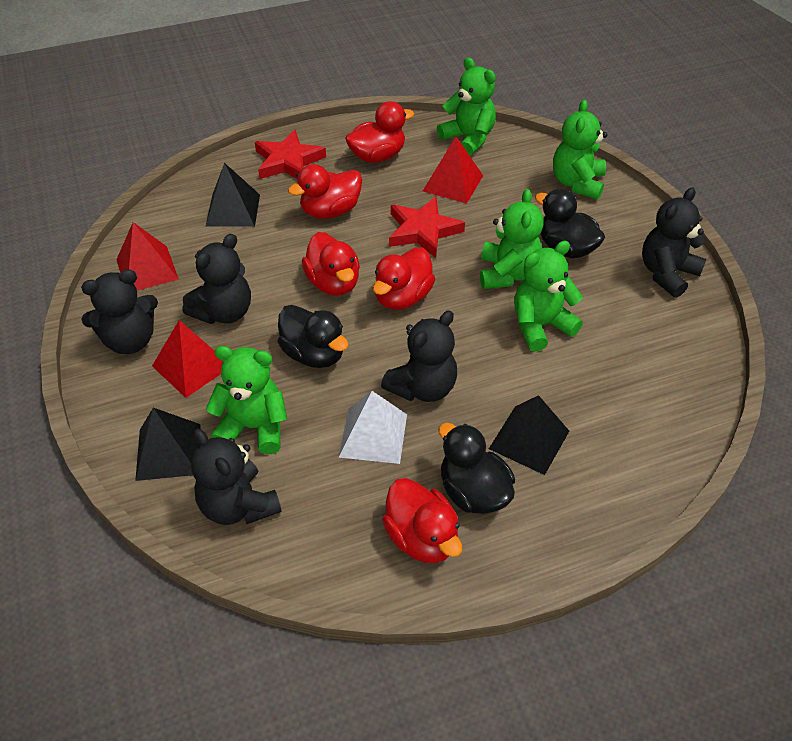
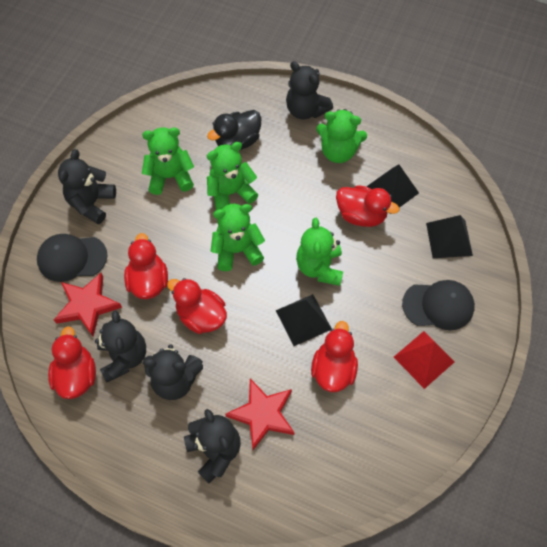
black cap: 0 -> 2
black duck: 3 -> 1
red pyramid: 3 -> 1
white pyramid: 1 -> 0

